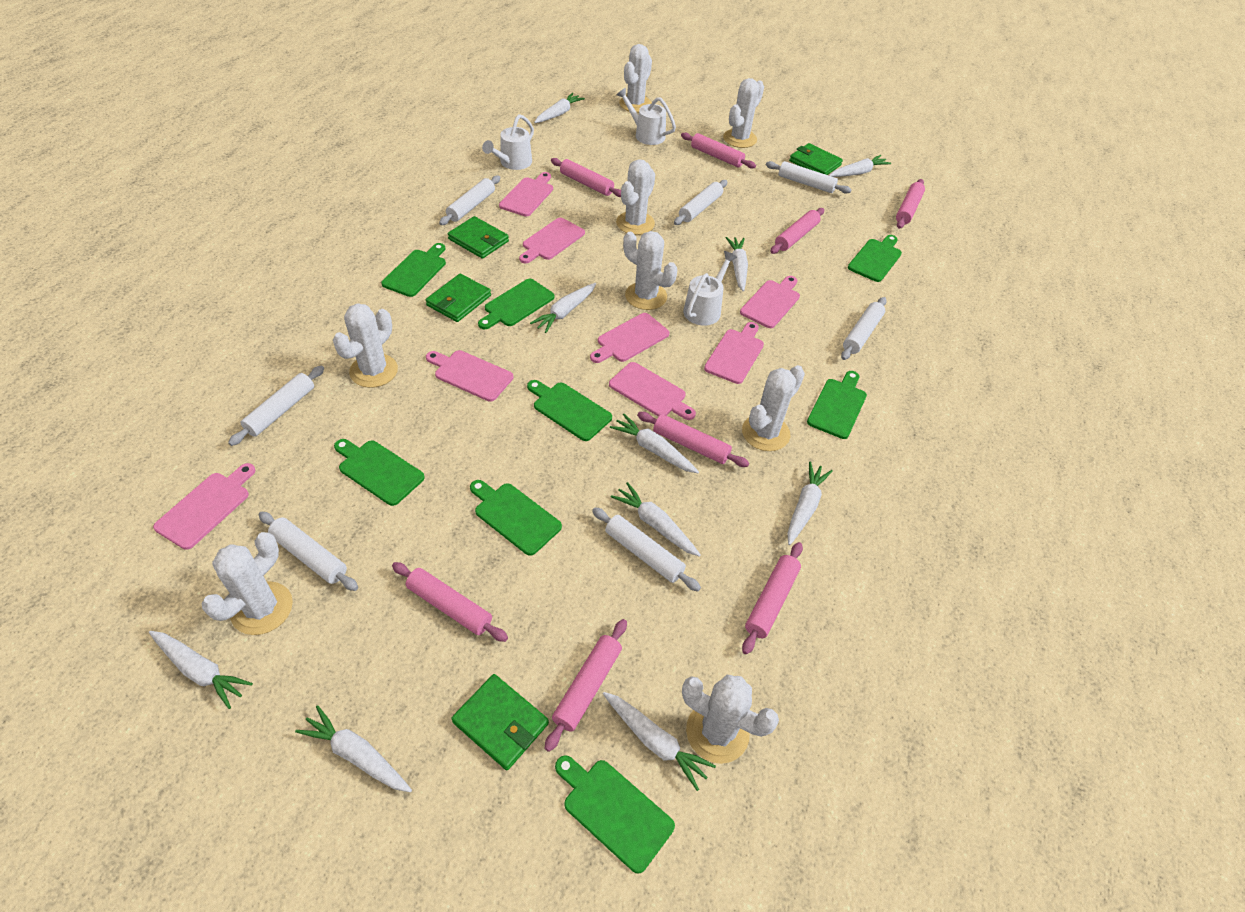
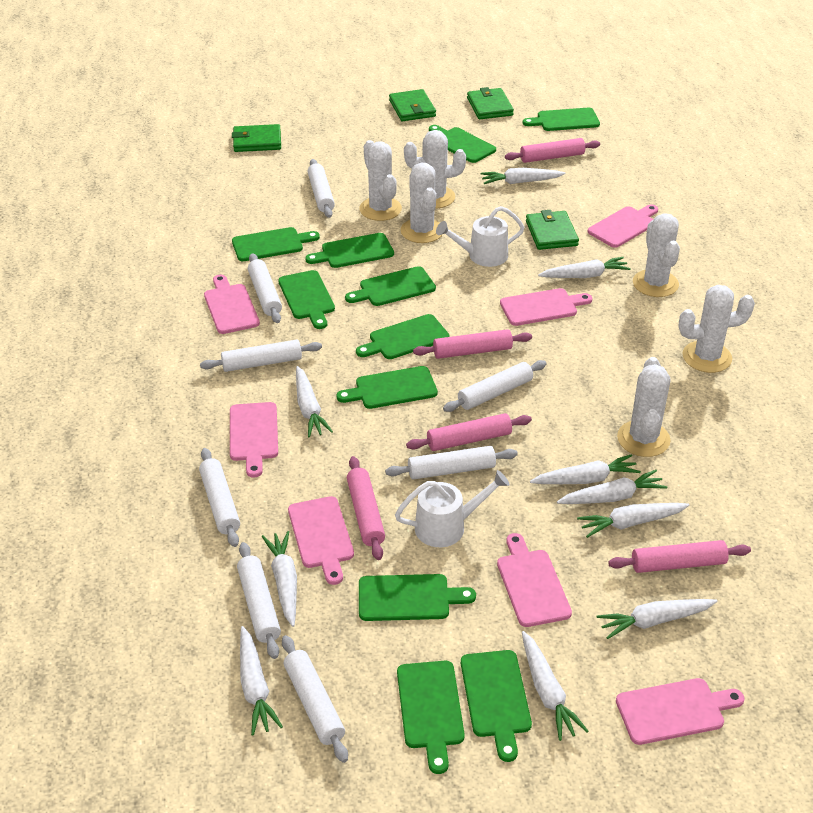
green cutting board: 8 -> 11
pink cutting board: 8 -> 7
pink rolling pin: 8 -> 5
white cactus: 8 -> 6
white rolling pin: 7 -> 8
white watering can: 3 -> 2

